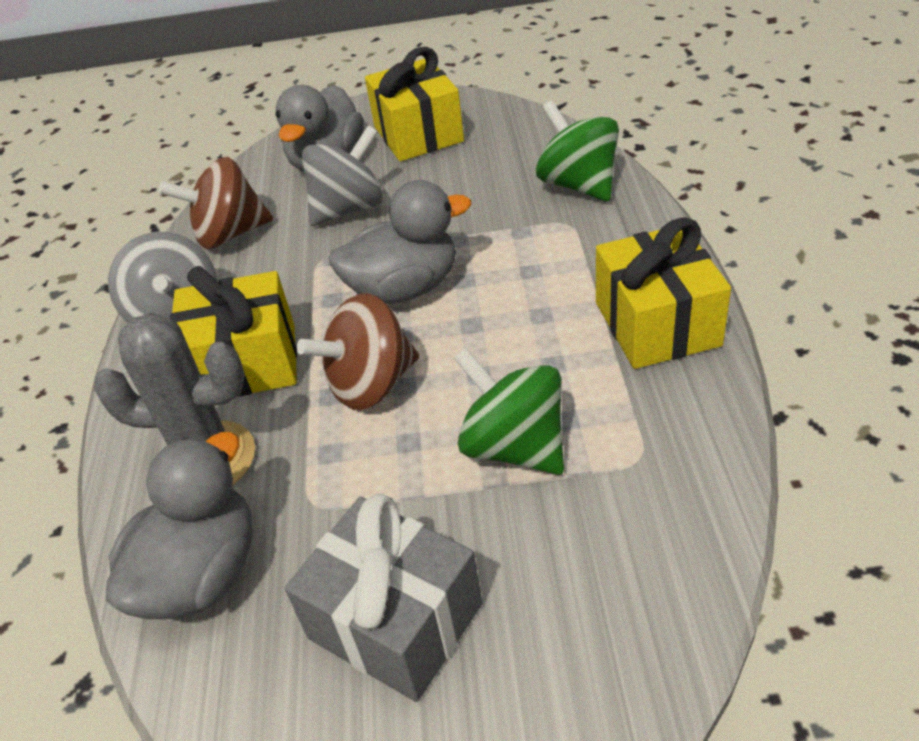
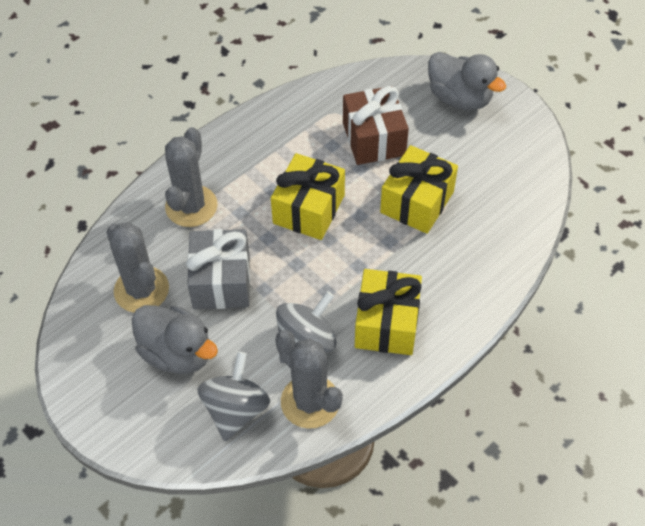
brown gift: 0 -> 1
brown spinning top: 2 -> 0
green spinning top: 2 -> 0
grey cactus: 1 -> 3
grey duck: 3 -> 2

